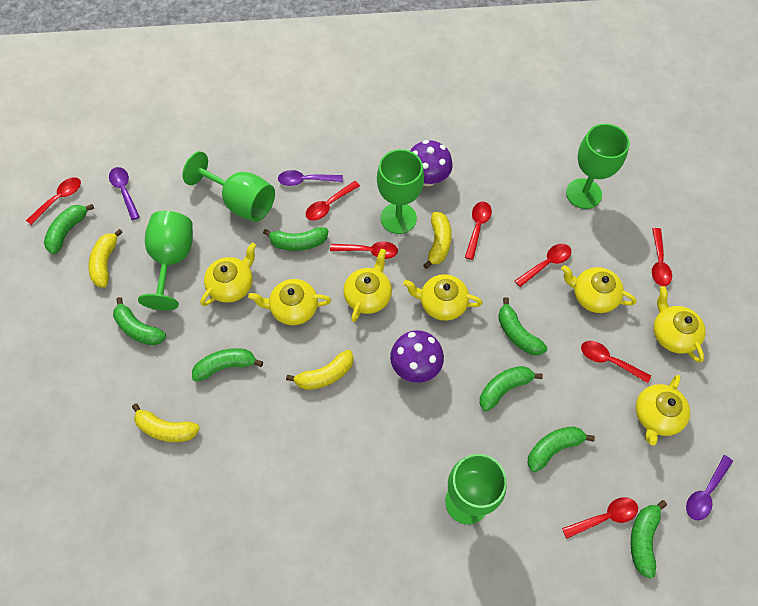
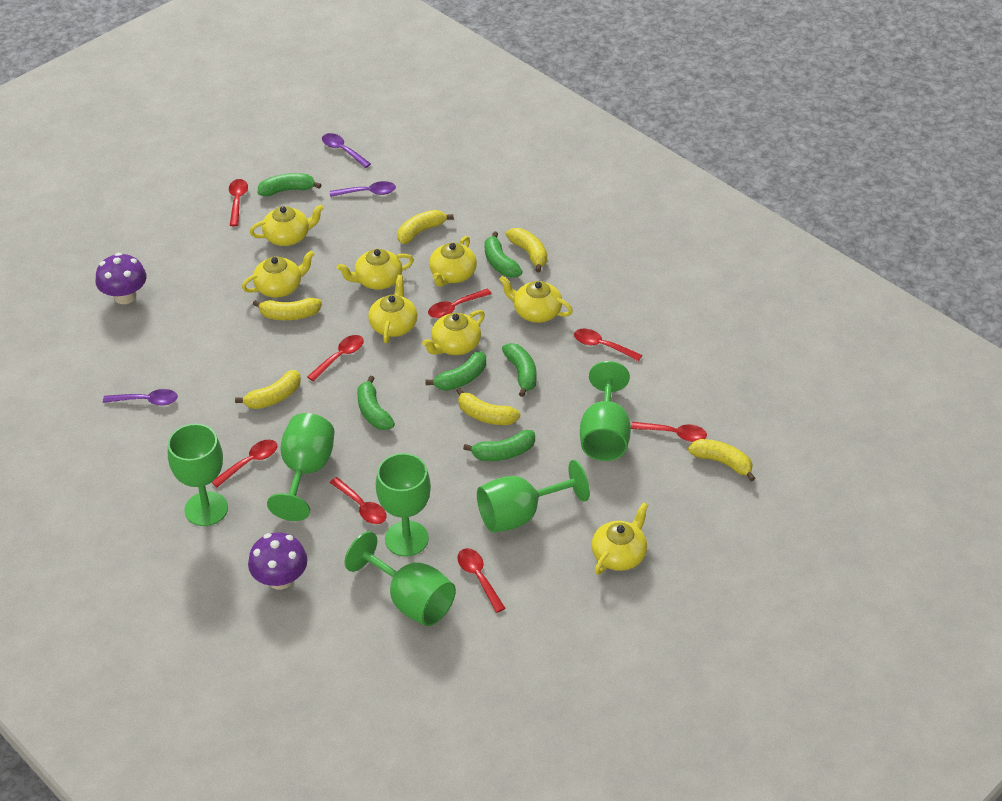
green banana: 8 -> 6
green goblet: 5 -> 6
yellow banana: 4 -> 6
yellow teapot: 7 -> 8

